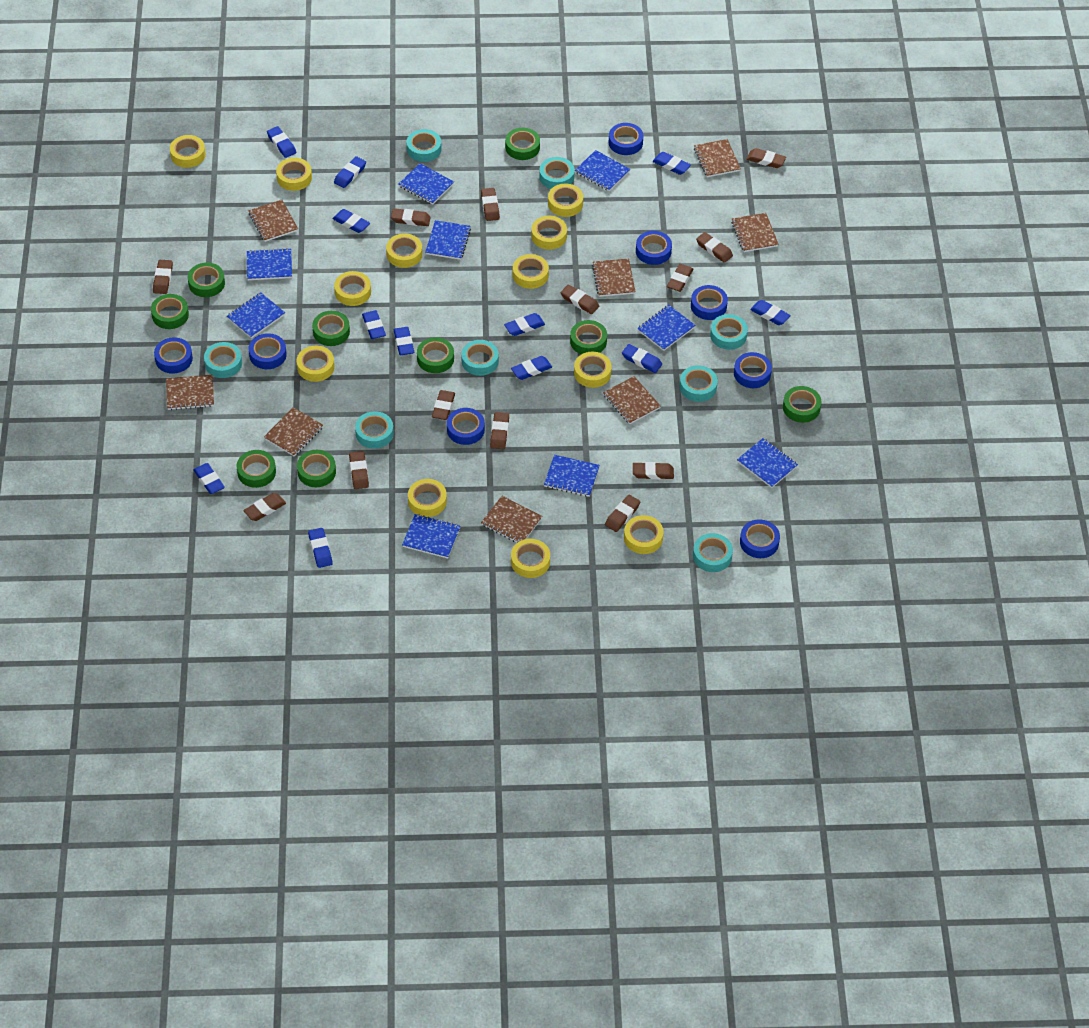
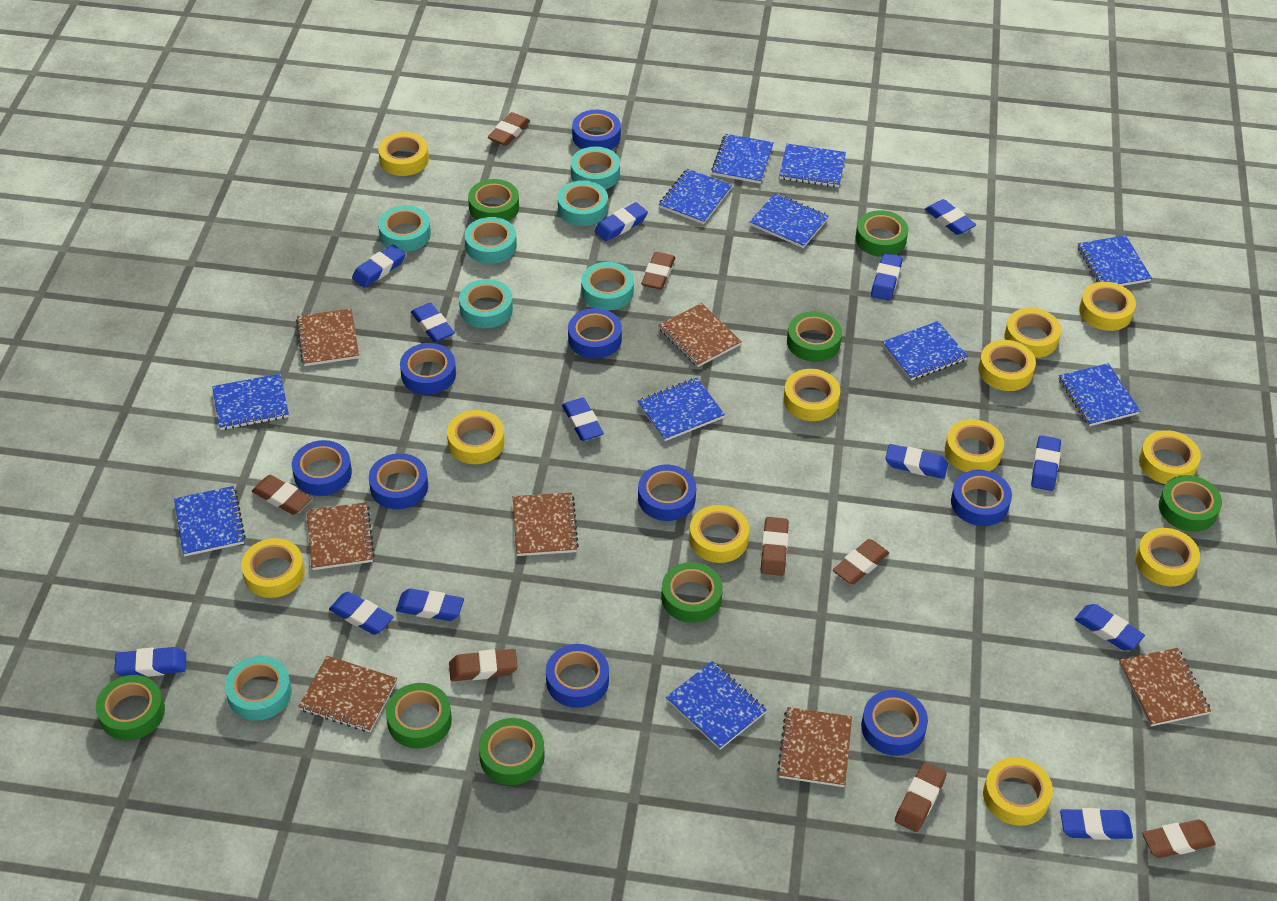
blue eraser: 12 -> 13
blue notebook: 9 -> 11
blue tape: 8 -> 9
brown eraser: 13 -> 8
brown notebook: 8 -> 7
green tape: 9 -> 8
turquoise tape: 8 -> 7

